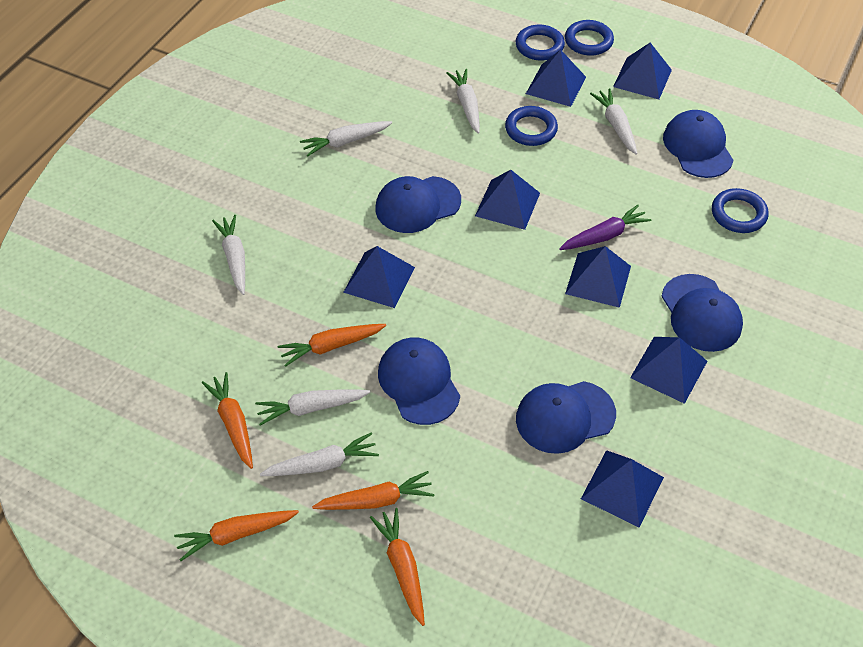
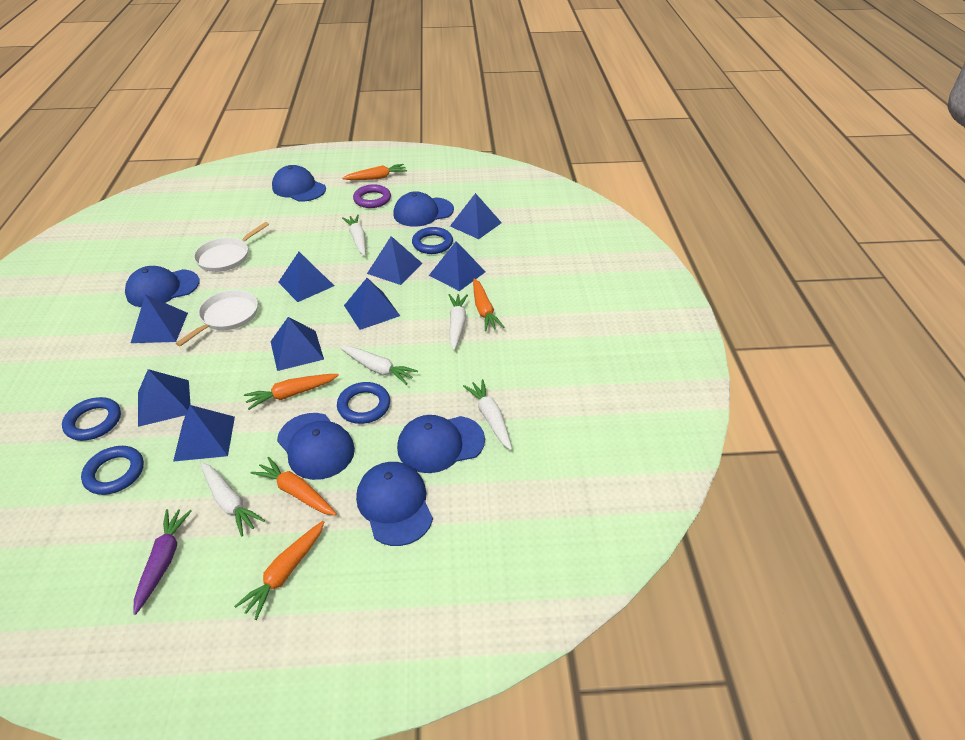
blue cap: 5 -> 6
blue pyramid: 7 -> 9
purple ring: 0 -> 1
white carrot: 6 -> 5
white pan: 0 -> 2

